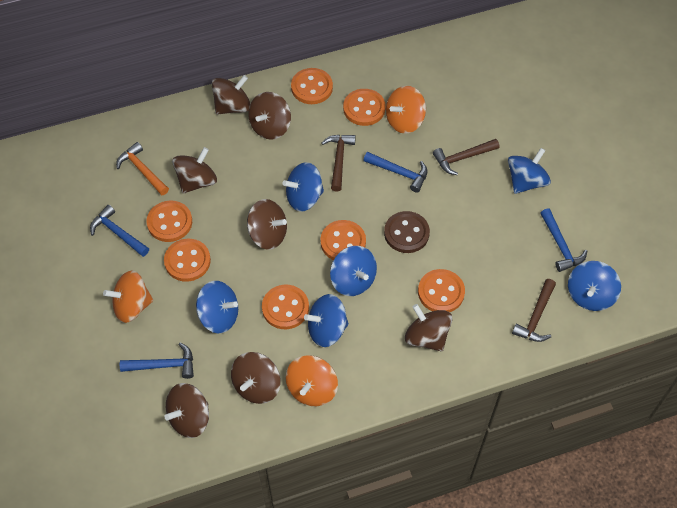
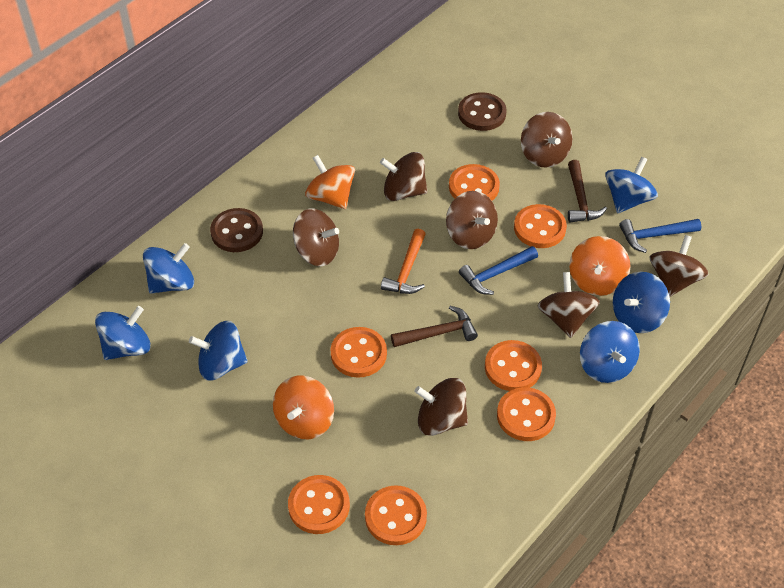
blue hammer: 4 -> 2
brown button: 1 -> 2
brown hammer: 3 -> 2

